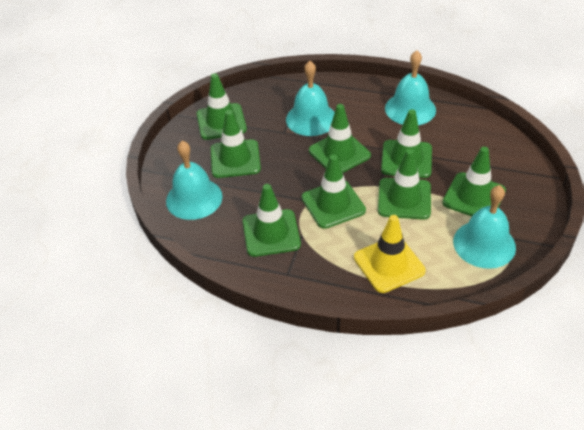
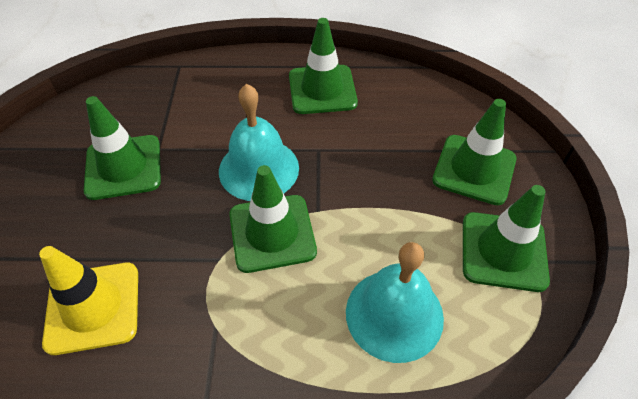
green traffic cone: 8 -> 5
turquoise bell: 4 -> 2

